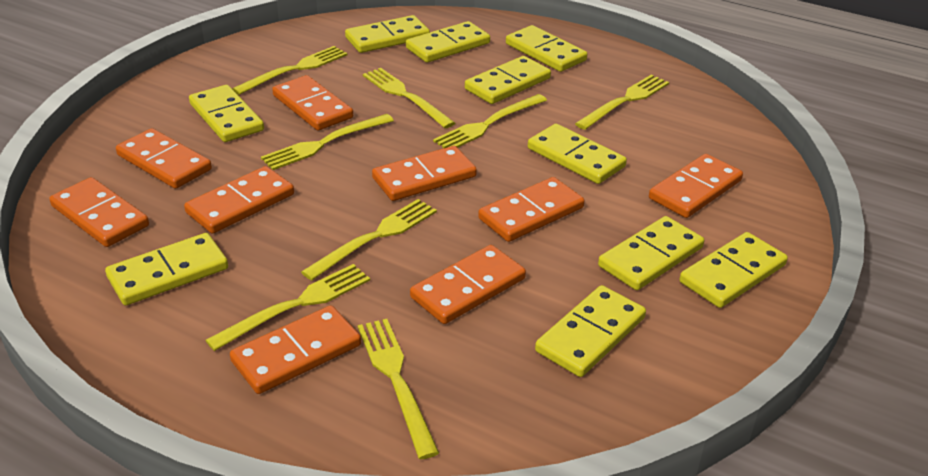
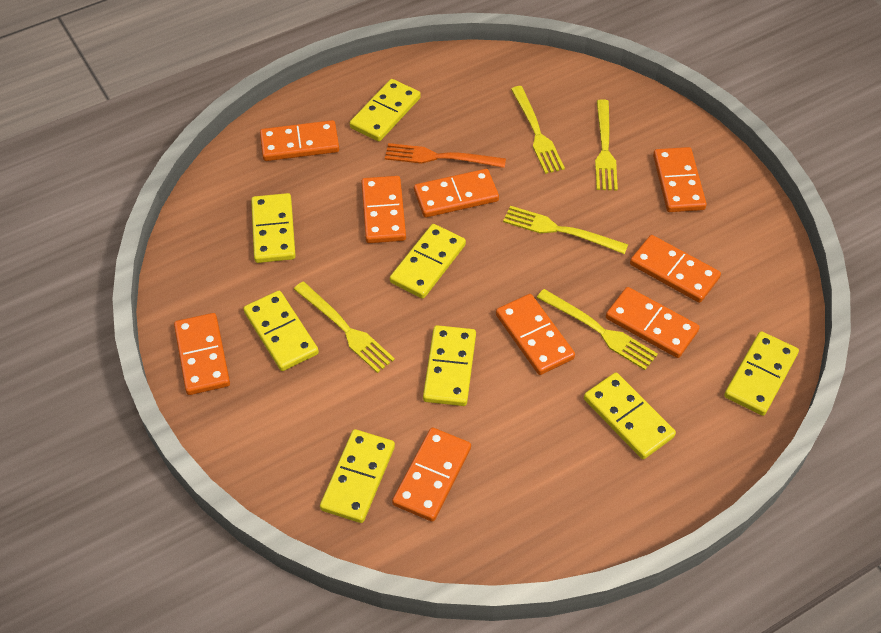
orange fork: 0 -> 1
yellow domino: 10 -> 8
yellow fork: 8 -> 5

